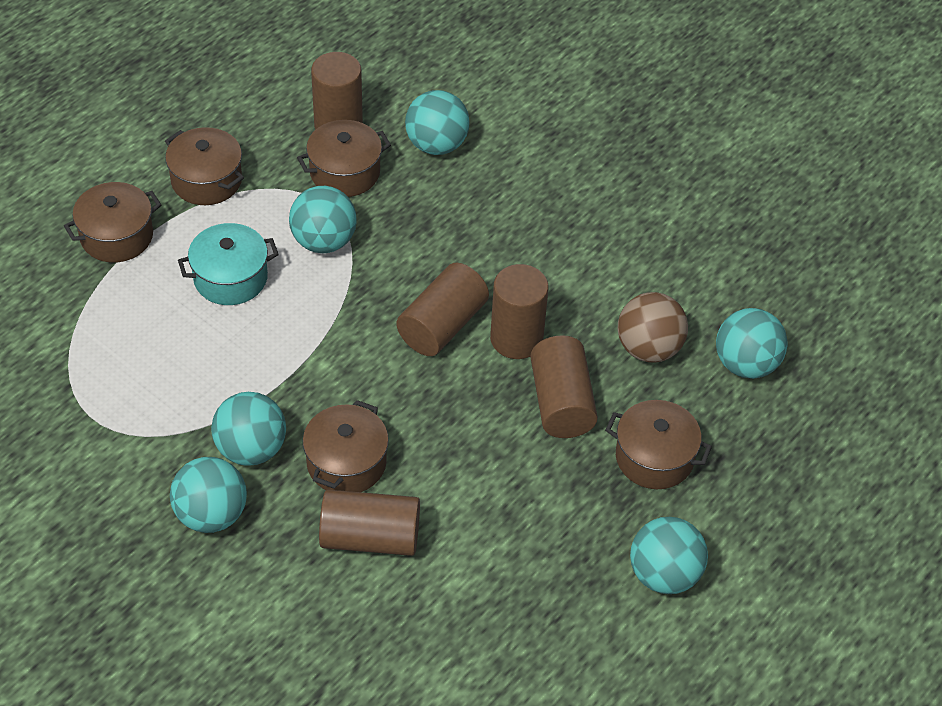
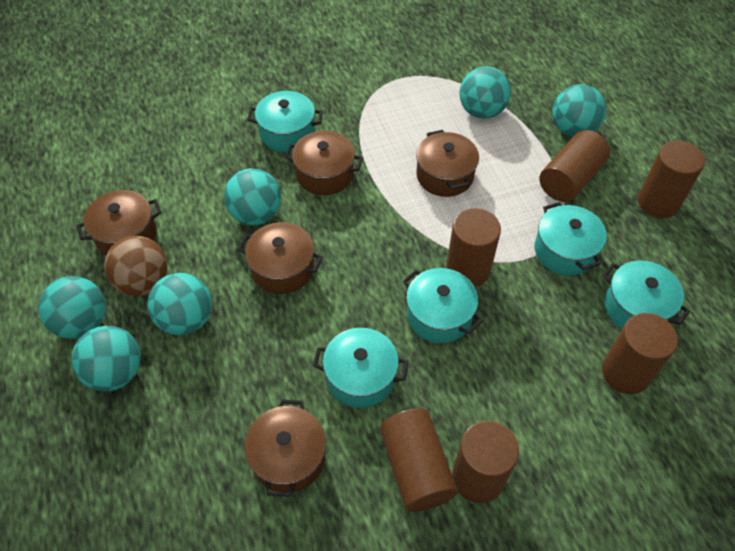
brown cylinder: 5 -> 6
turquoise pot: 1 -> 5

